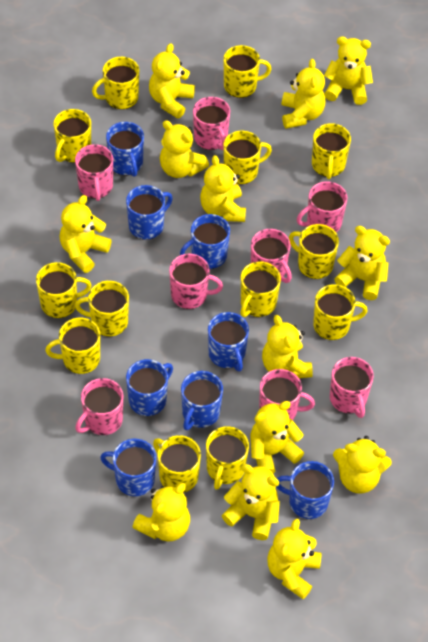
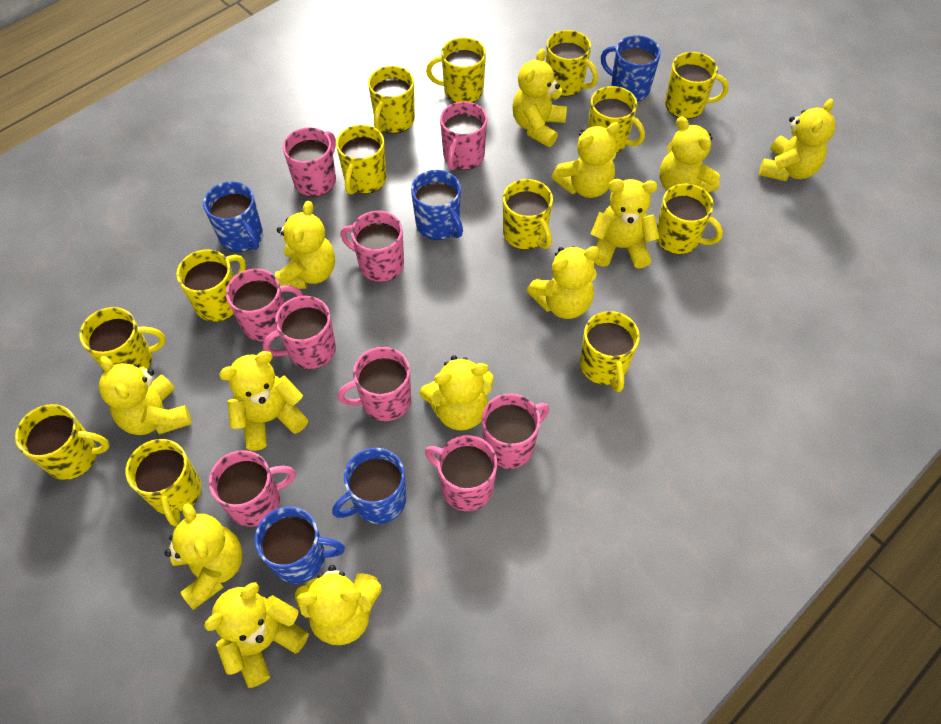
blue mug: 8 -> 5
pink mug: 8 -> 9

